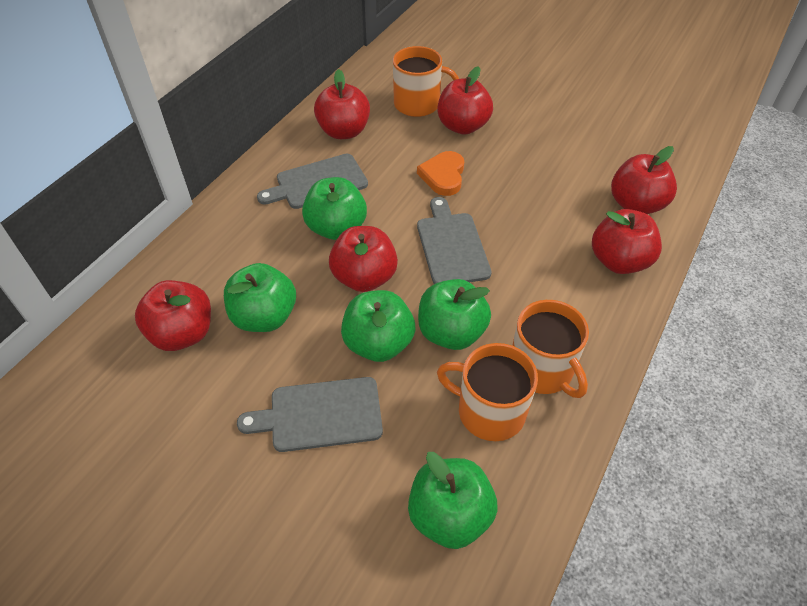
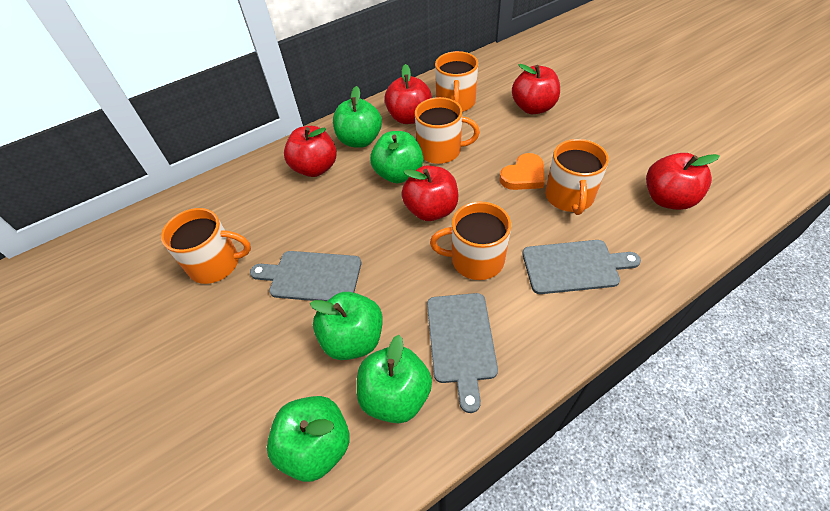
orange mug: 3 -> 5
red apple: 6 -> 5

